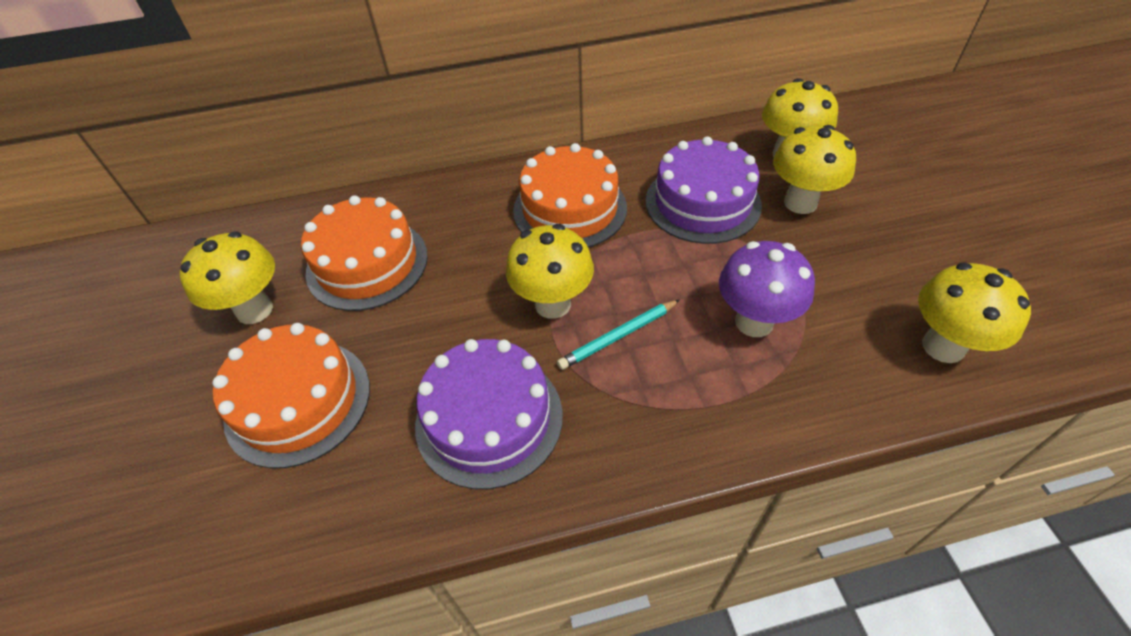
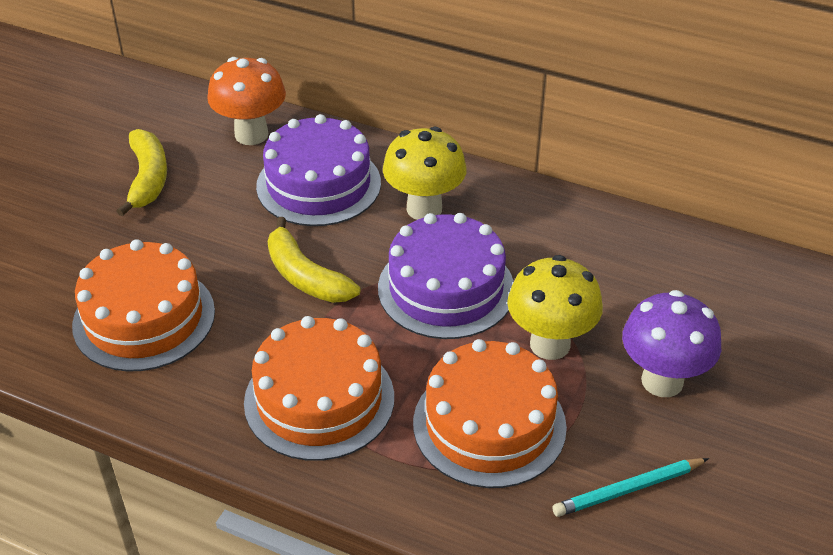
orange mushroom: 0 -> 1
yellow banana: 0 -> 2
yellow mushroom: 5 -> 2

